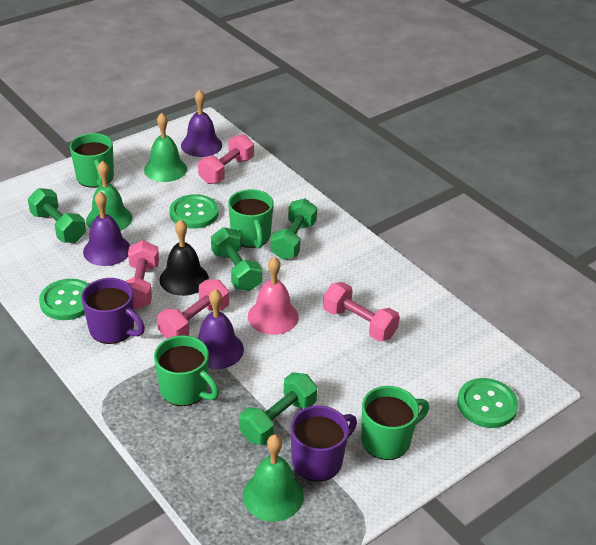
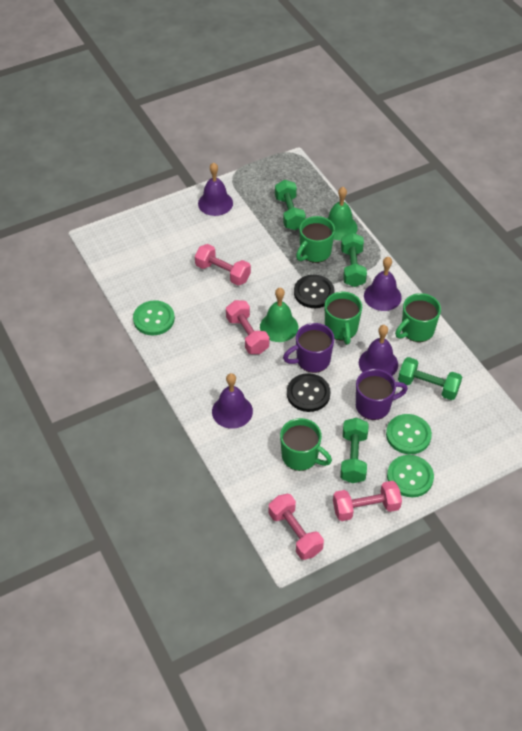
black bell: 1 -> 0
black button: 0 -> 2
green bell: 3 -> 2
pink bell: 1 -> 0
purple bell: 3 -> 4

